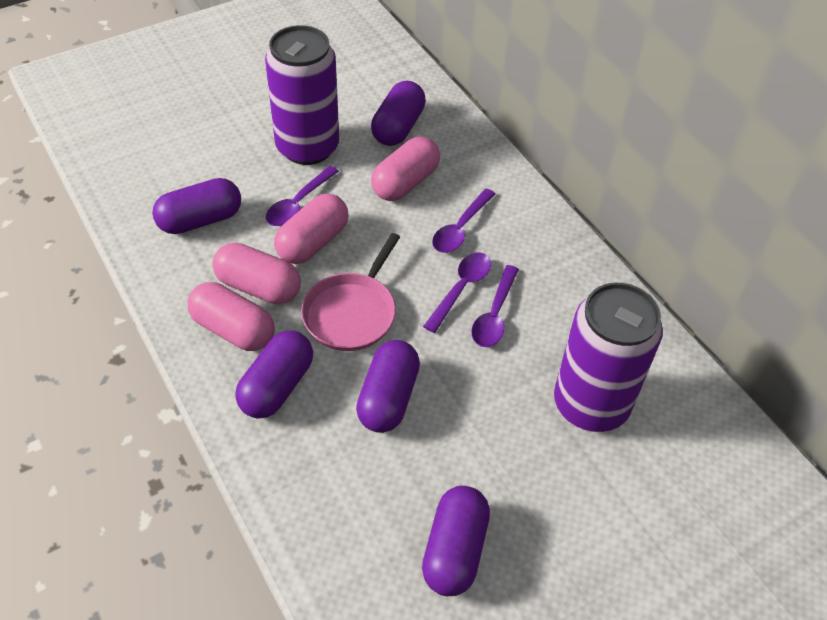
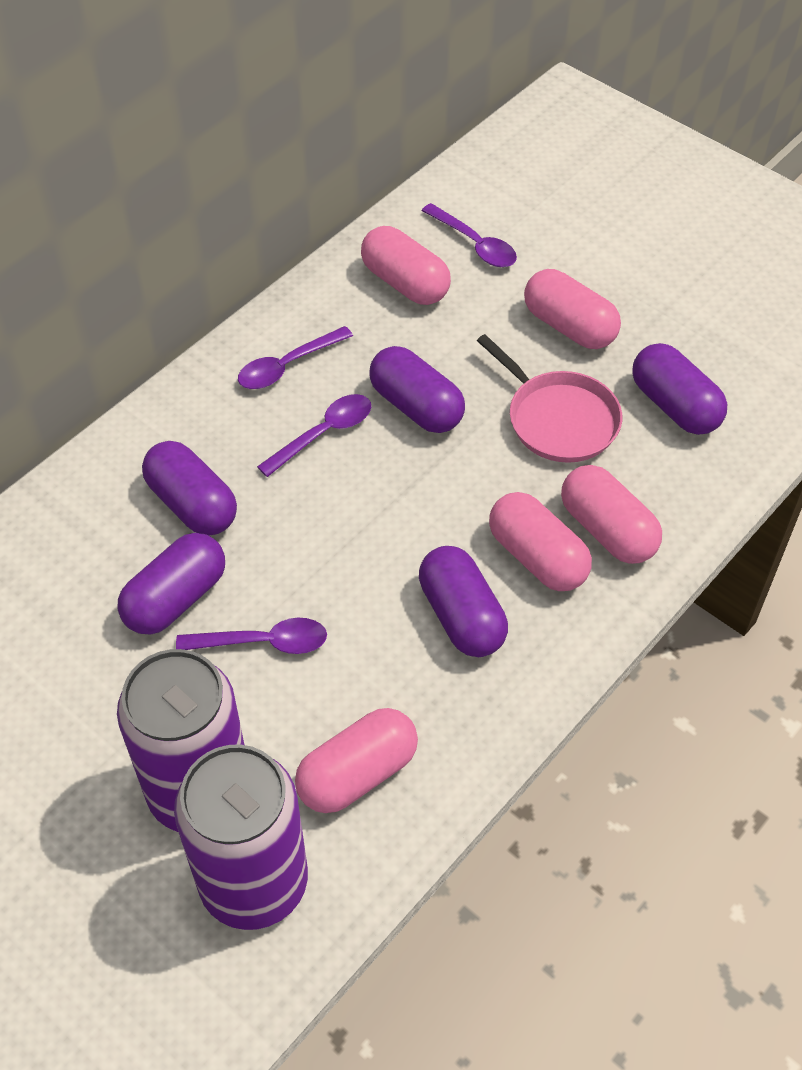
pink capsule: 4 -> 5

